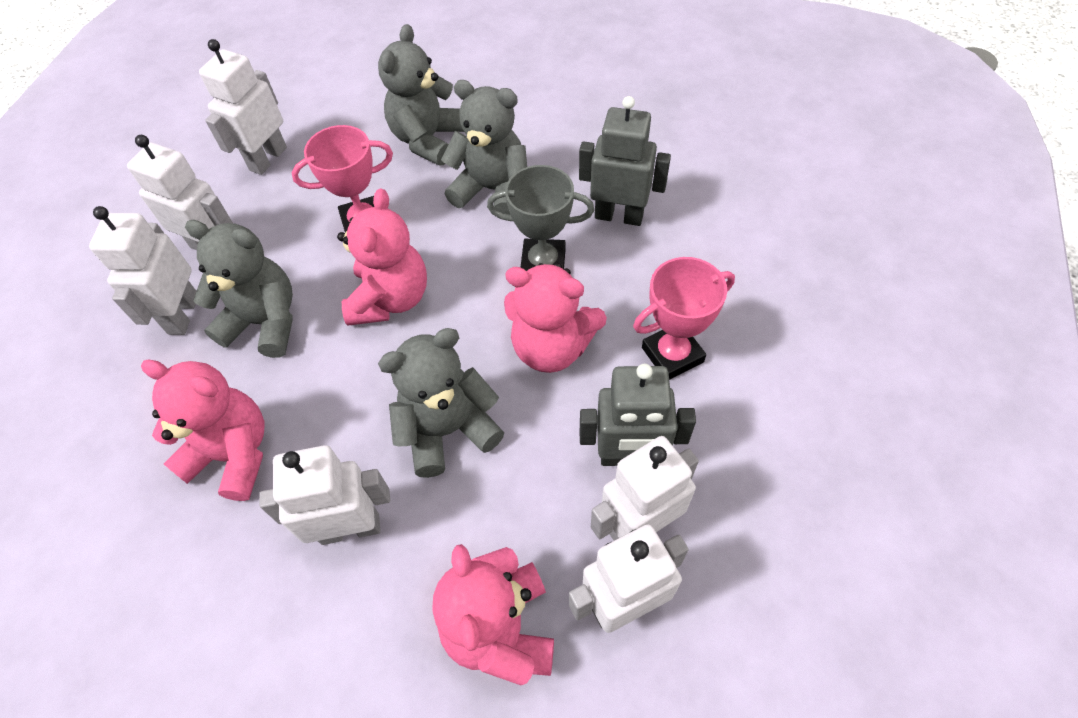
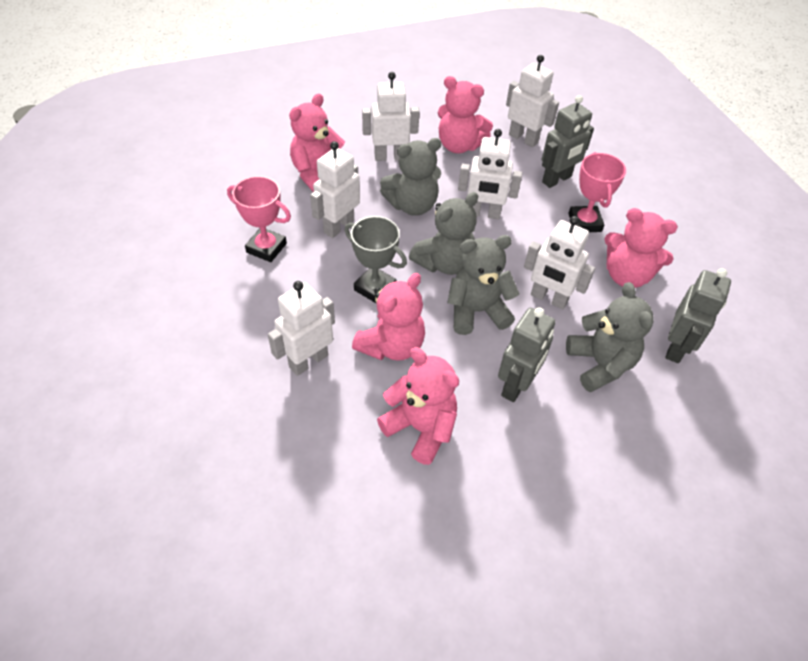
grey robot: 2 -> 3
pink teddy bear: 4 -> 5

